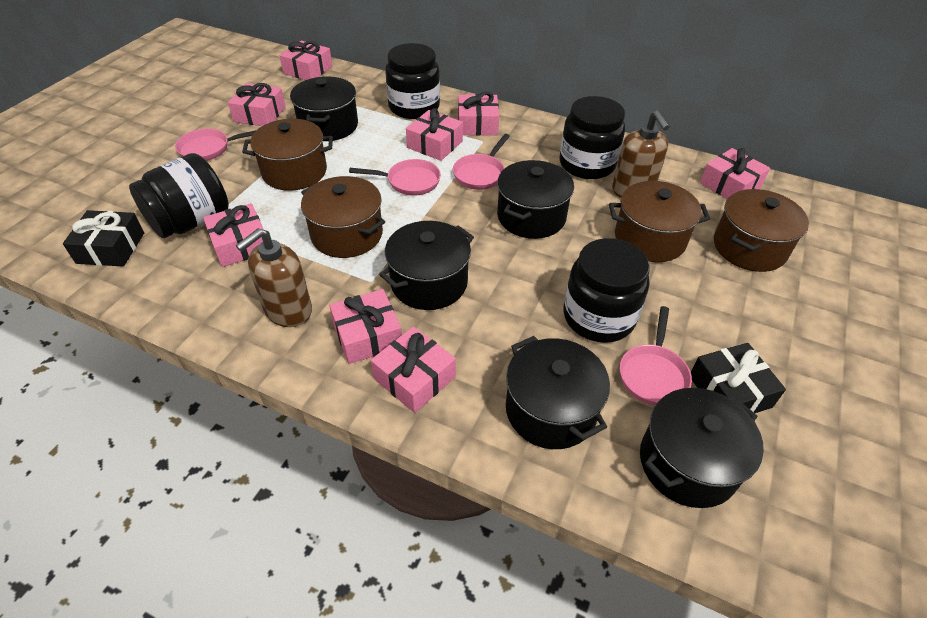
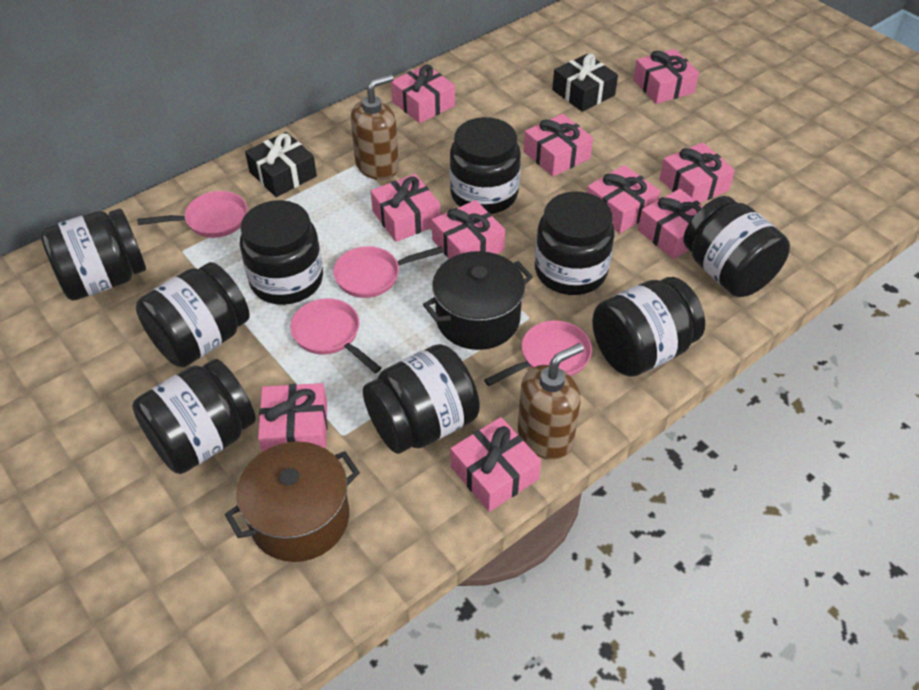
black jar: 4 -> 9
black pot: 5 -> 1
brown pot: 4 -> 1
pink gift: 8 -> 10

